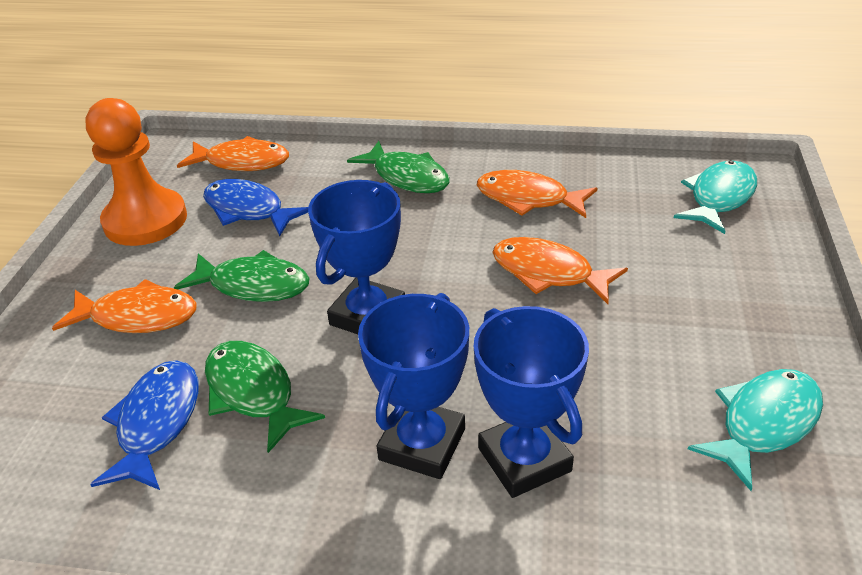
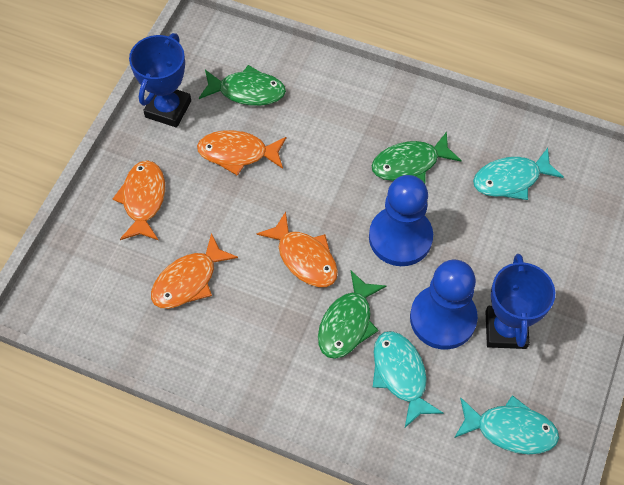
blue fish: 2 -> 0
blue pawn: 0 -> 2
blue trophy: 3 -> 2
orange pawn: 1 -> 0
turquoise fish: 2 -> 3

